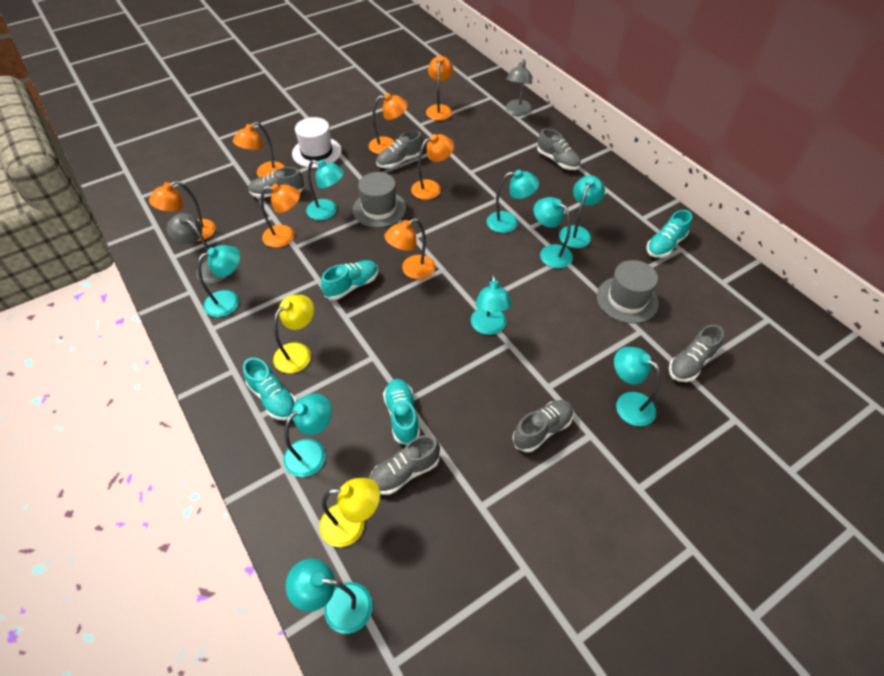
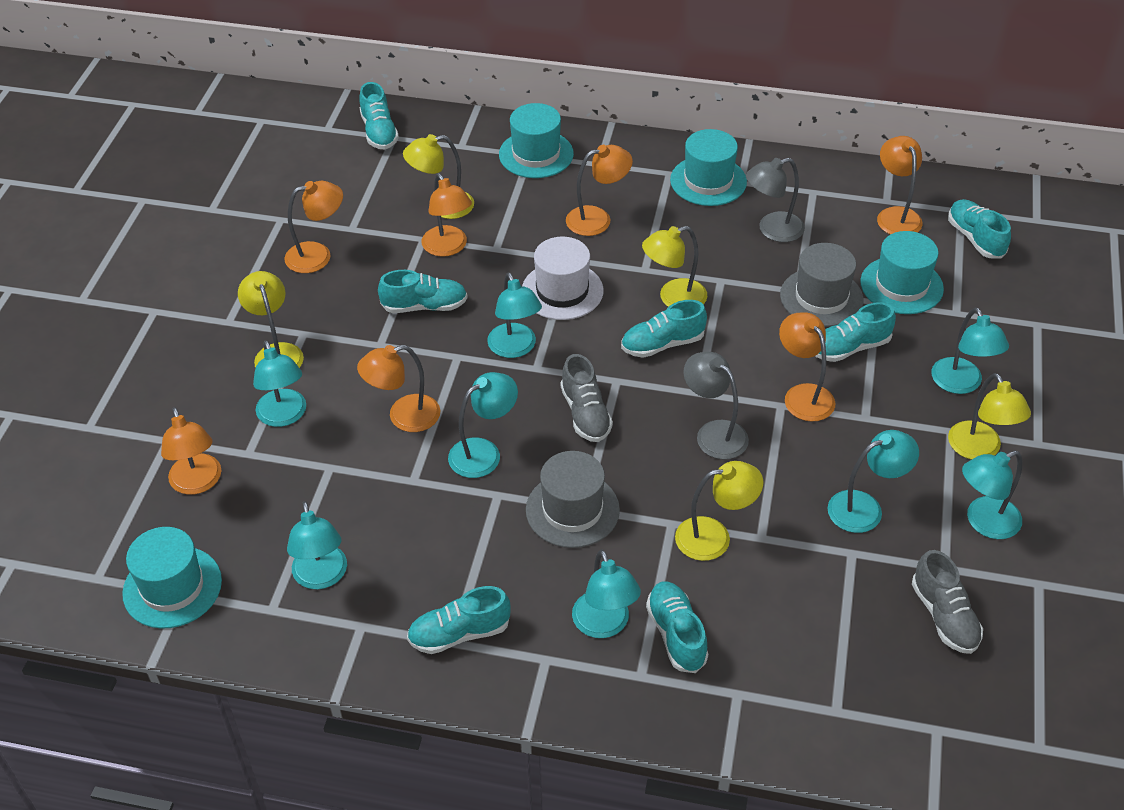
grey shoe: 6 -> 2
turquoise hat: 0 -> 4
turquoise lamp: 9 -> 8
turquoise shoe: 4 -> 7
yellow lamp: 2 -> 5

